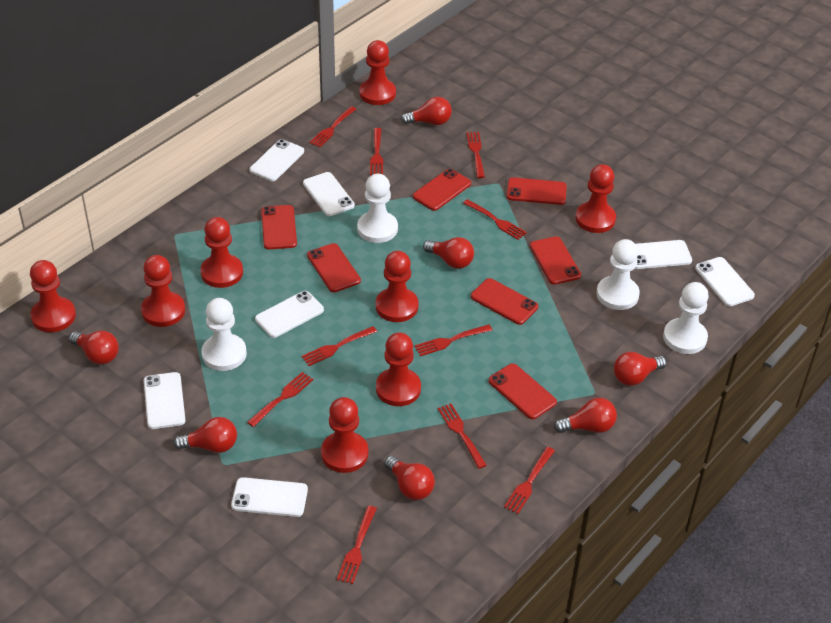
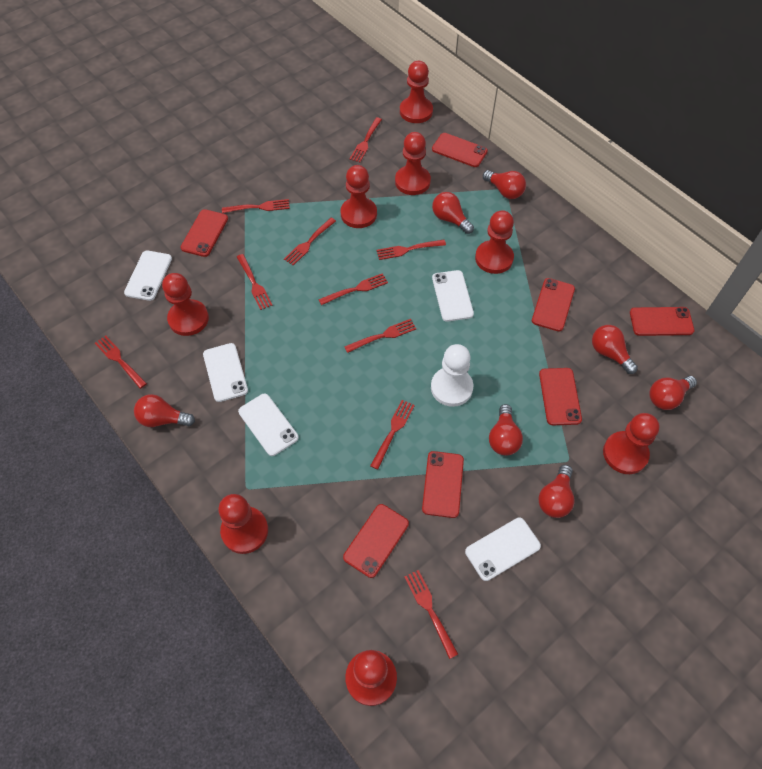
white pawn: 4 -> 1
white phone: 7 -> 5

